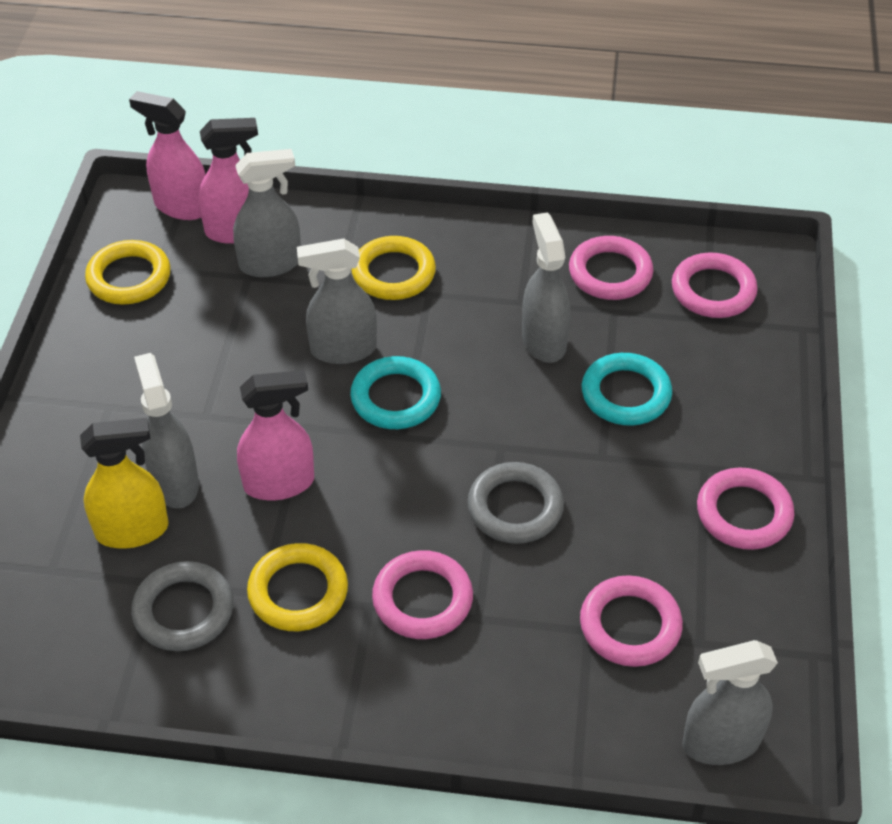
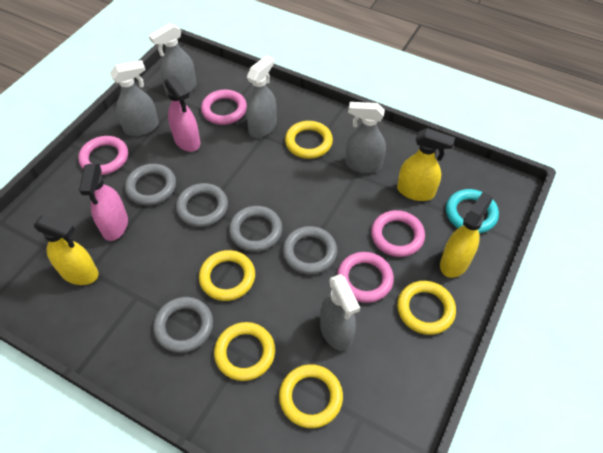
grey ring: 2 -> 5
pink ring: 5 -> 4
pink spray bottle: 3 -> 2
turquoise ring: 2 -> 1
yellow ring: 3 -> 5
yellow spray bottle: 1 -> 3

